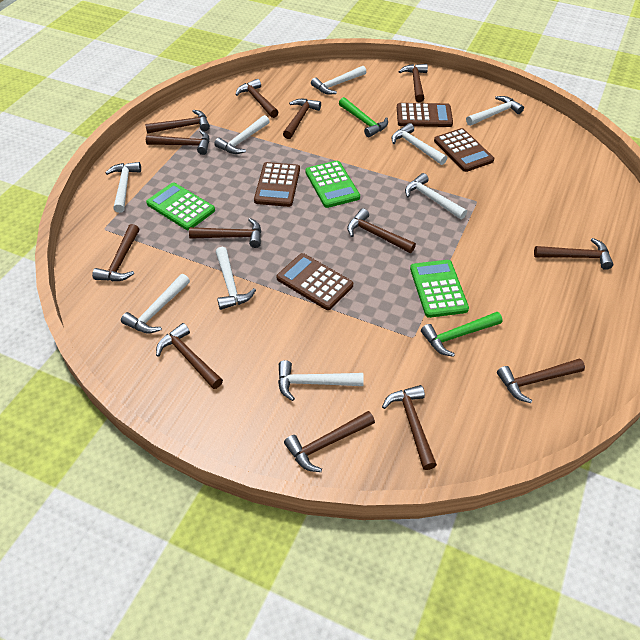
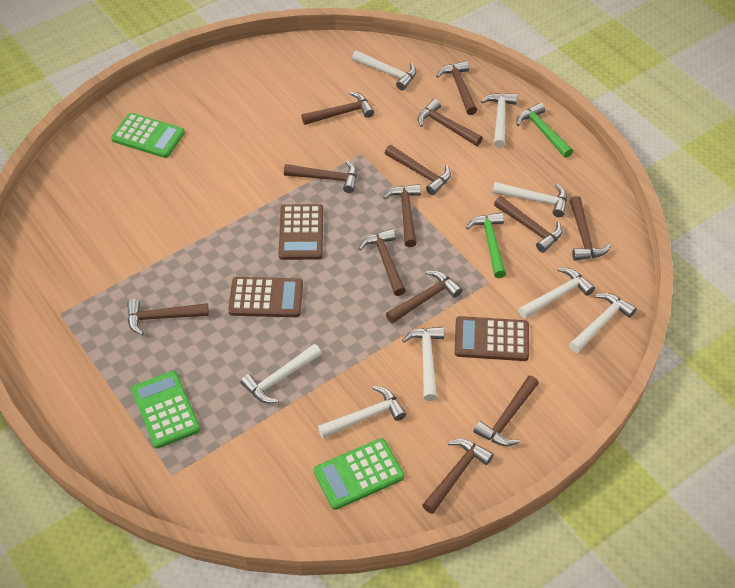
brown calculator: 4 -> 3
white hammer: 9 -> 8

